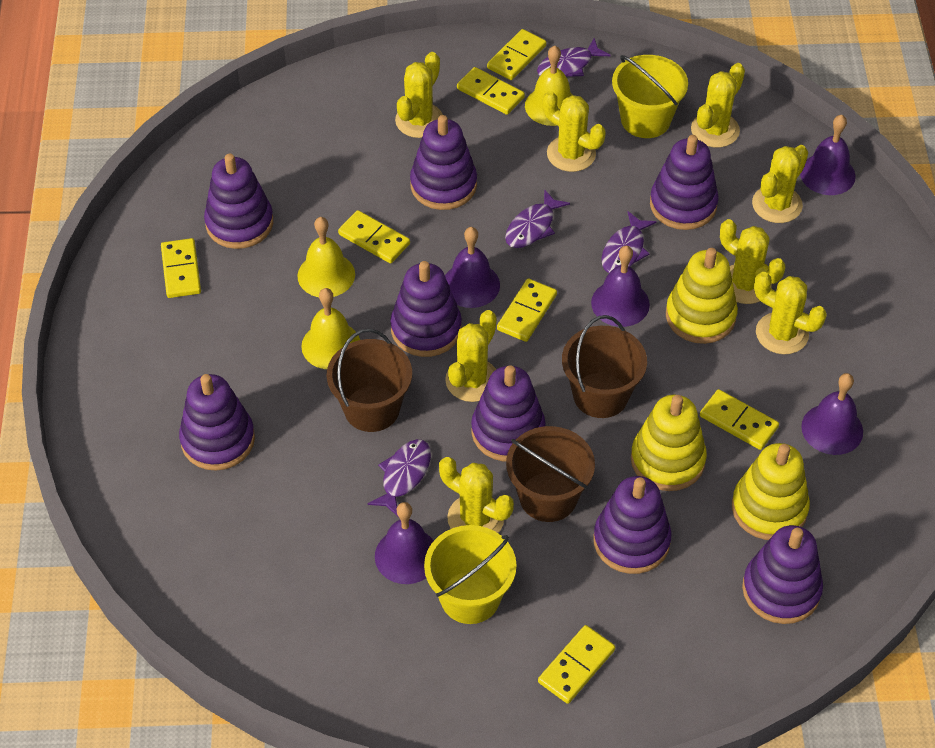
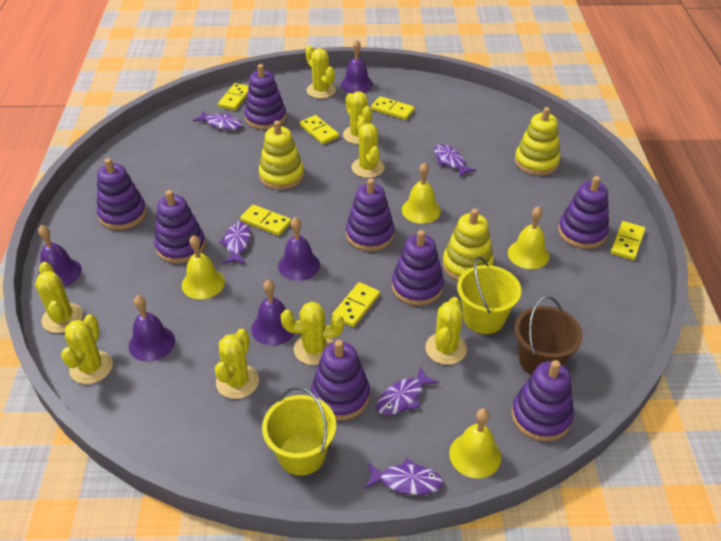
brown bucket: 3 -> 1
purple fish: 4 -> 5
yellow bell: 3 -> 4
yellow domino: 7 -> 6

